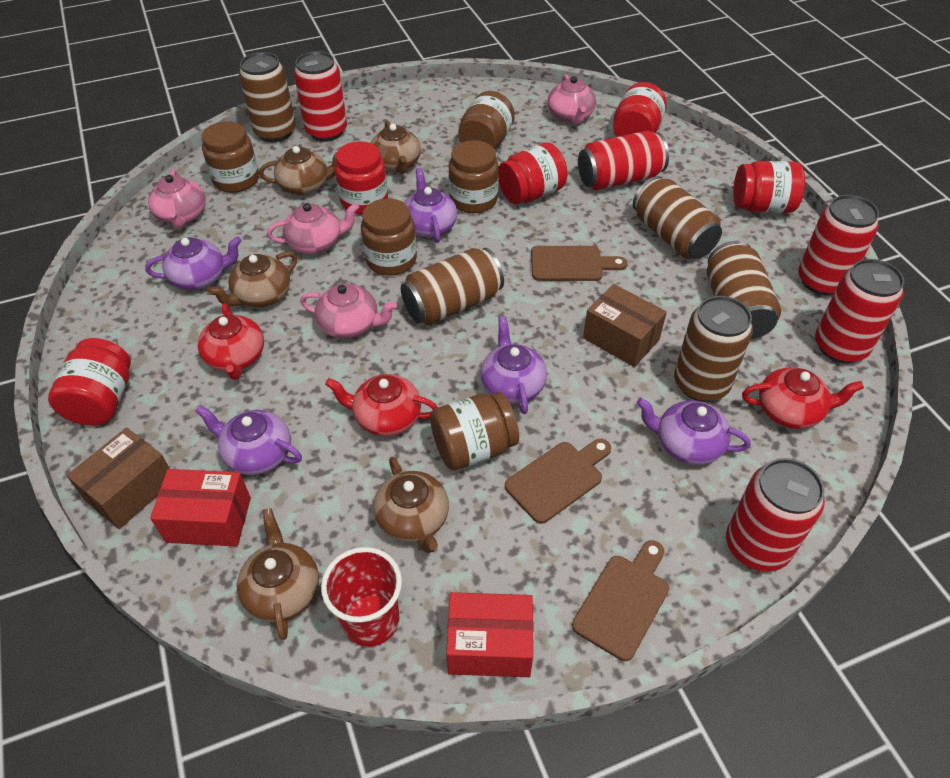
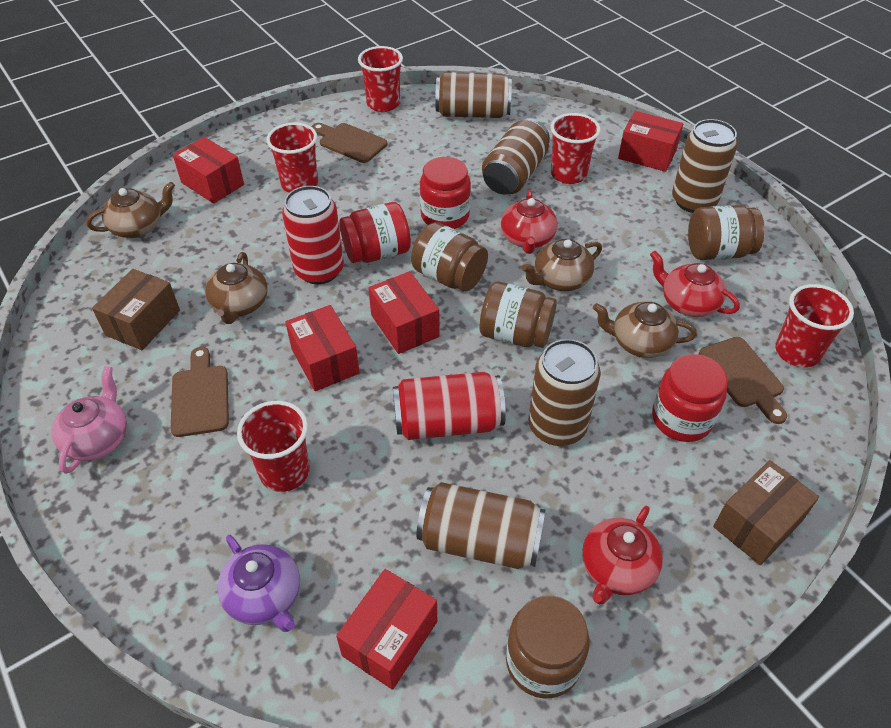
brown jar: 5 -> 4
brown teapot: 5 -> 4
pink teapot: 4 -> 1
purple teapot: 5 -> 1
red box: 2 -> 5
red can: 5 -> 2
red cup: 1 -> 5
red jar: 5 -> 3

